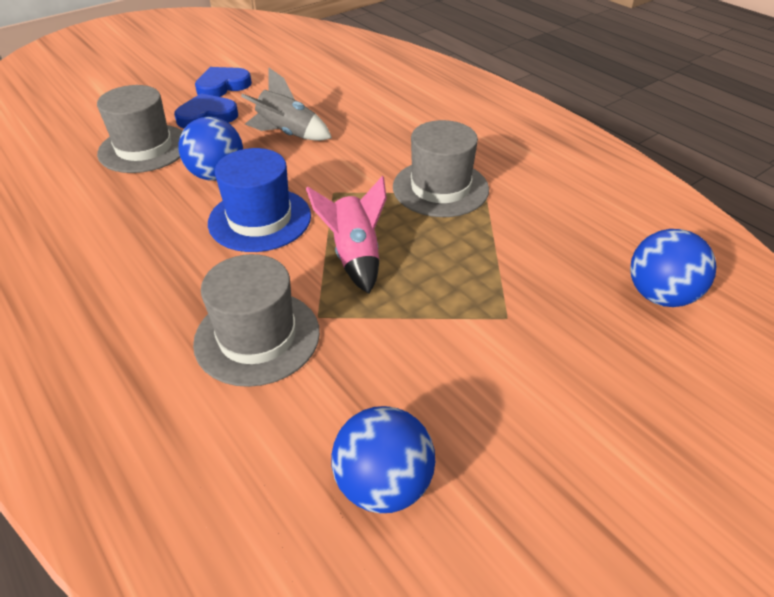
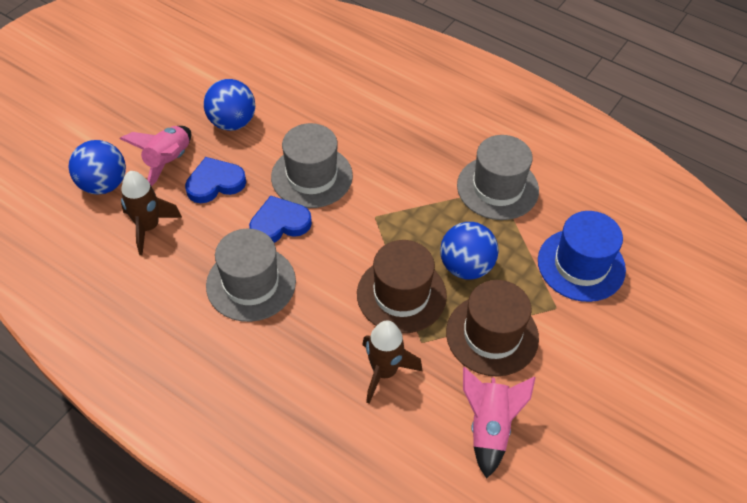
brown hat: 0 -> 2
brown rocket: 0 -> 2
grey rocket: 1 -> 0
pink rocket: 1 -> 2

